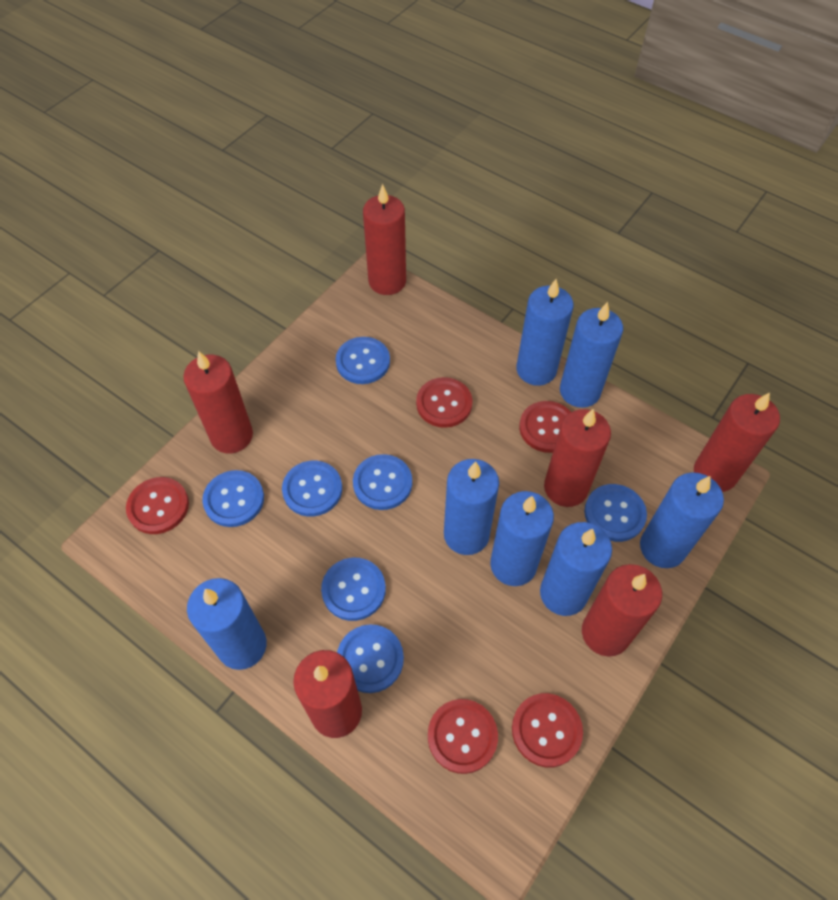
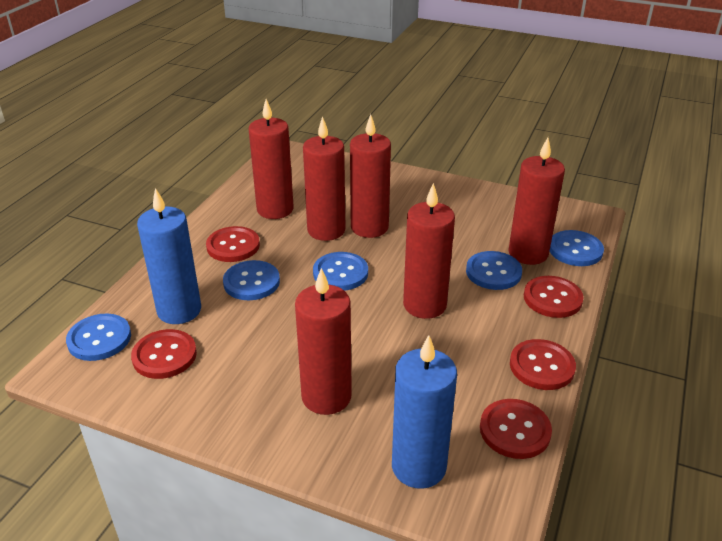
blue button: 7 -> 5
blue candle: 7 -> 2

